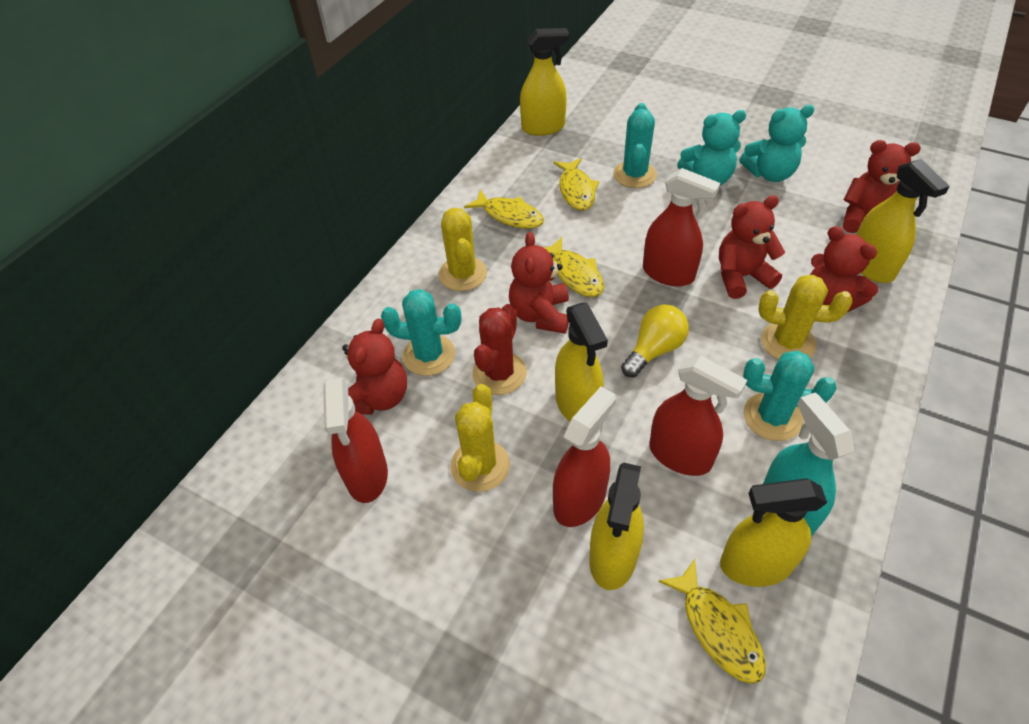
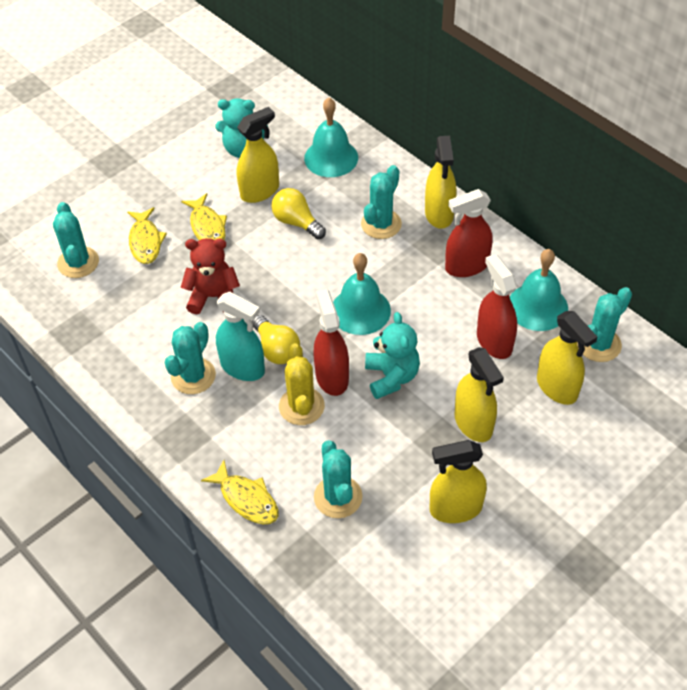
red cactus: 1 -> 0
red spray bottle: 4 -> 3
red teddy bear: 5 -> 1
turquoise bell: 0 -> 3
turquoise cactus: 3 -> 5
yellow cactus: 3 -> 1
yellow fish: 4 -> 3
yellow light bulb: 1 -> 2

